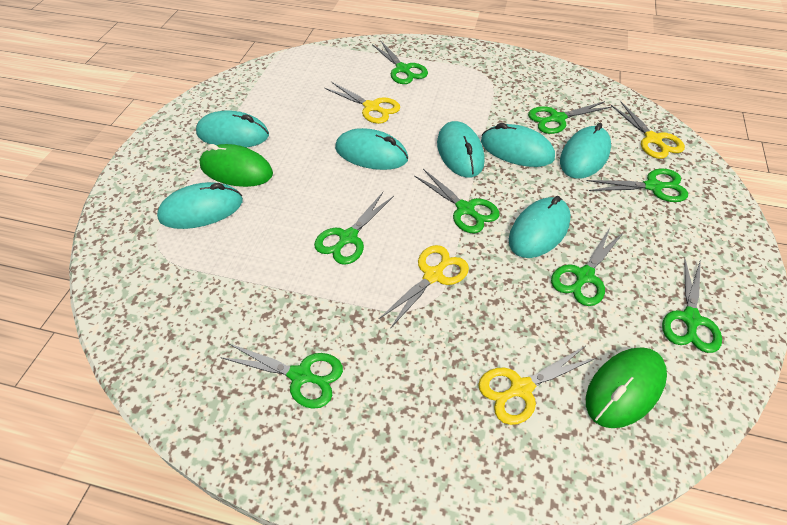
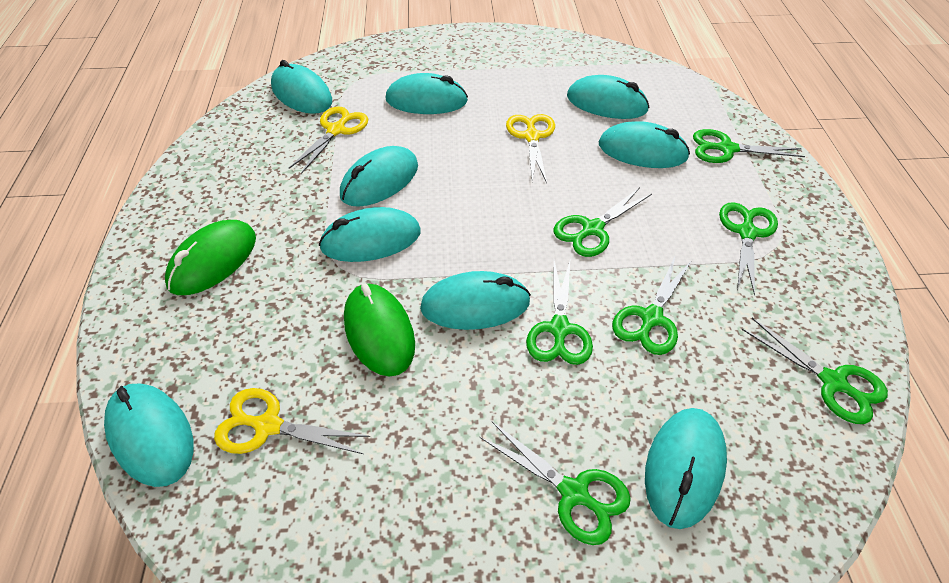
green scissors: 8 -> 7
turquoise mouse: 7 -> 9
yellow scissors: 4 -> 3

